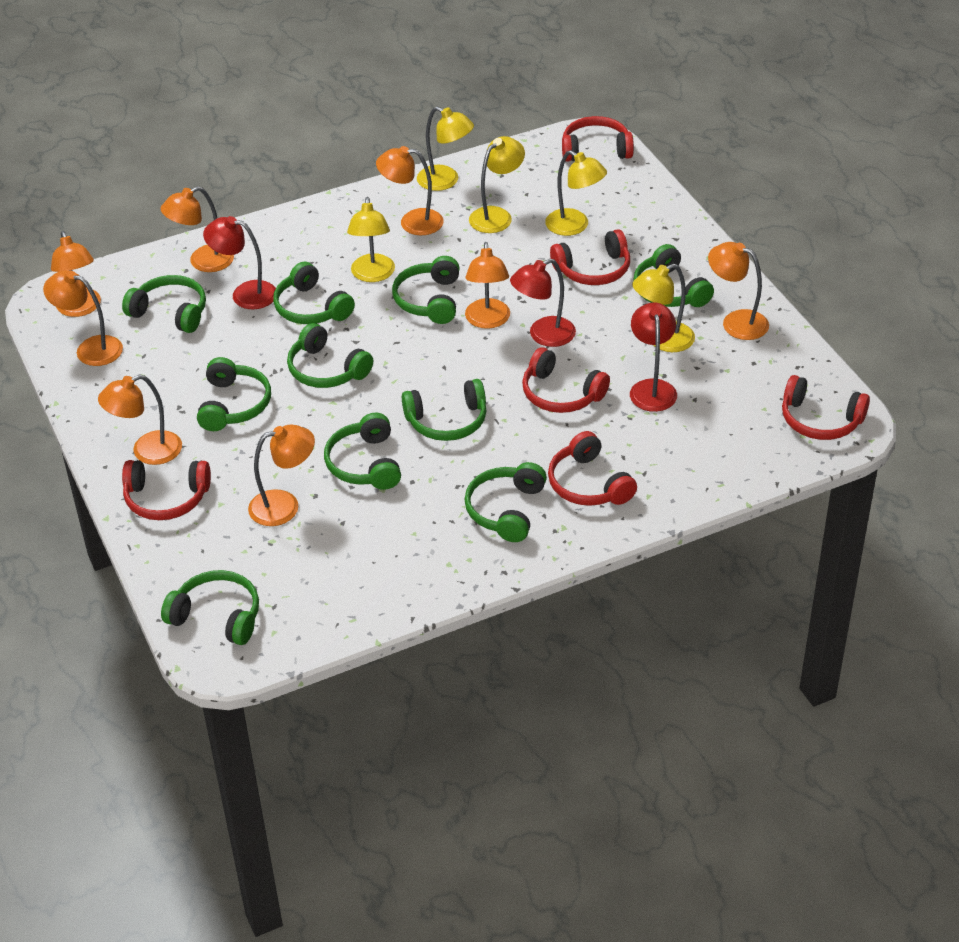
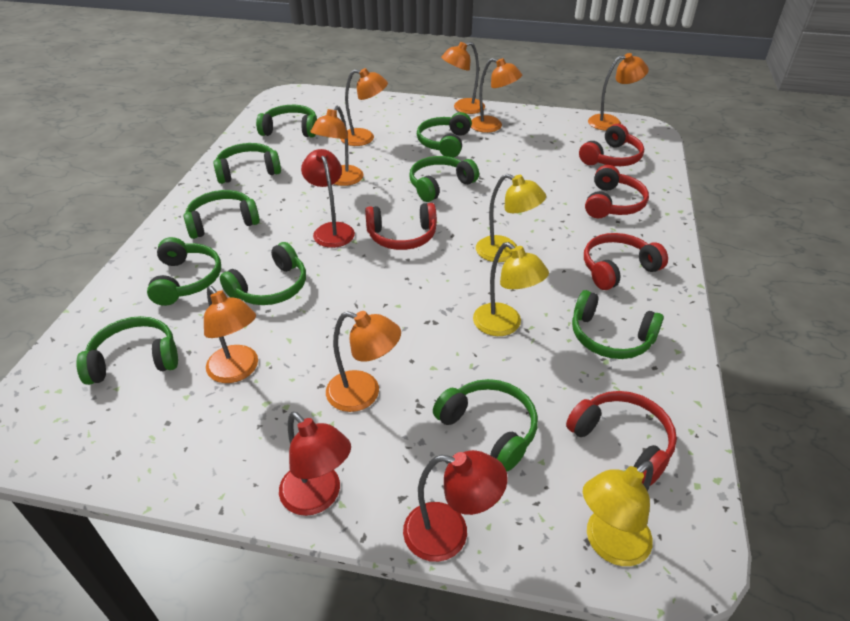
orange lamp: 8 -> 7
red headphones: 6 -> 5
yellow lamp: 5 -> 3

